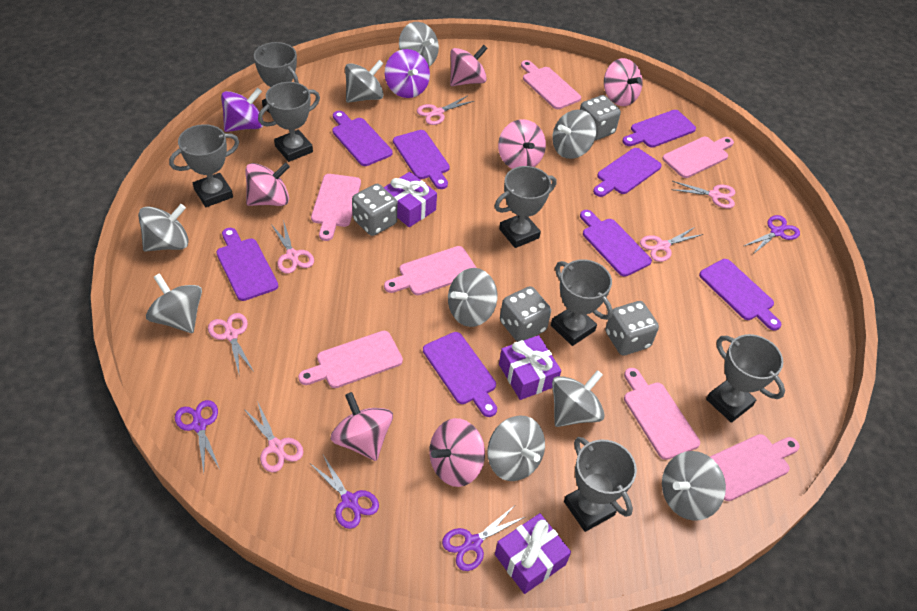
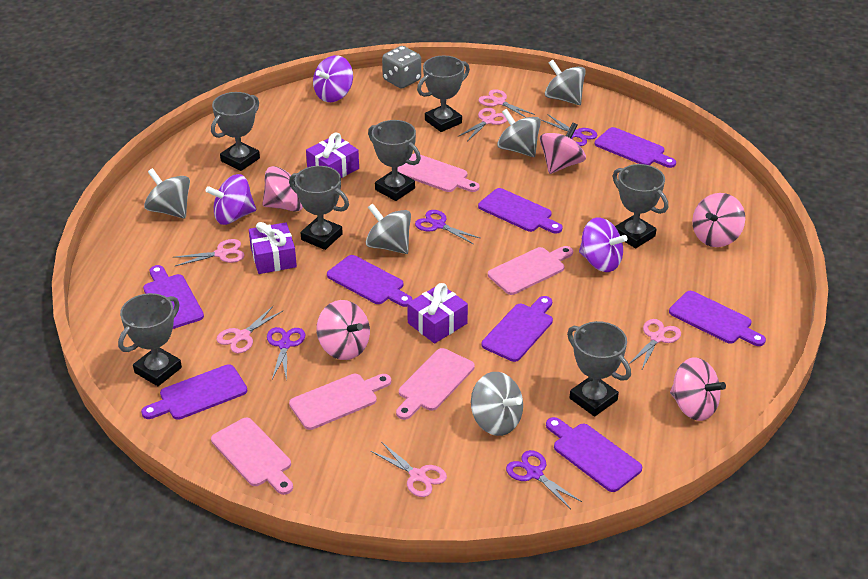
grey dice: 4 -> 1
grey spinning top: 9 -> 5
pink cutting board: 7 -> 5
pink spinning top: 6 -> 5
purple spinning top: 2 -> 3

